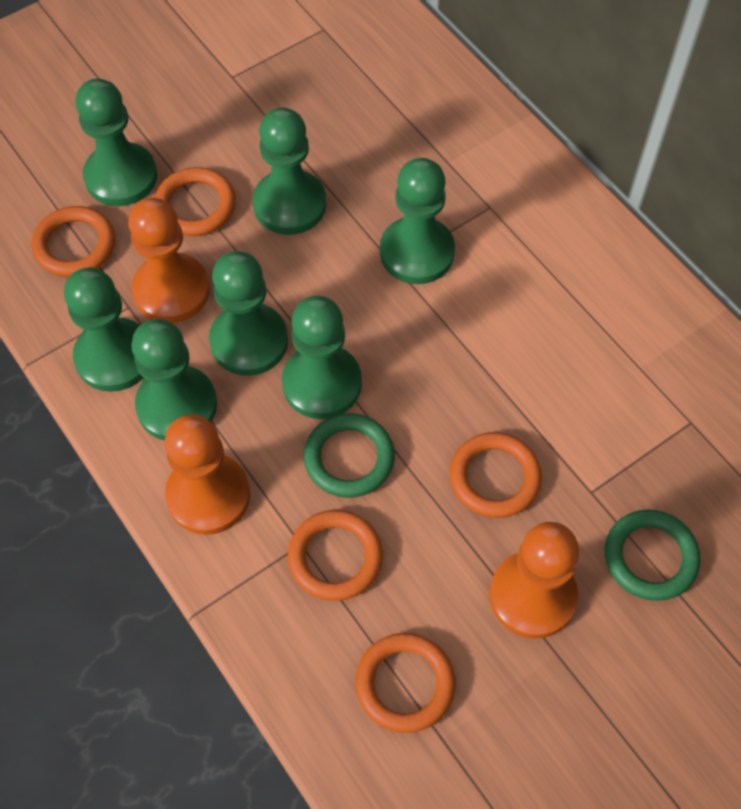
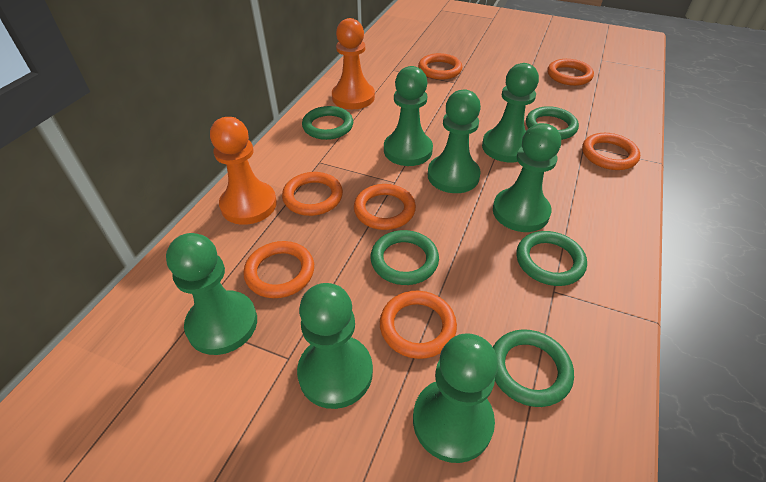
green ring: 2 -> 5
orange pawn: 3 -> 2
orange ring: 5 -> 7

